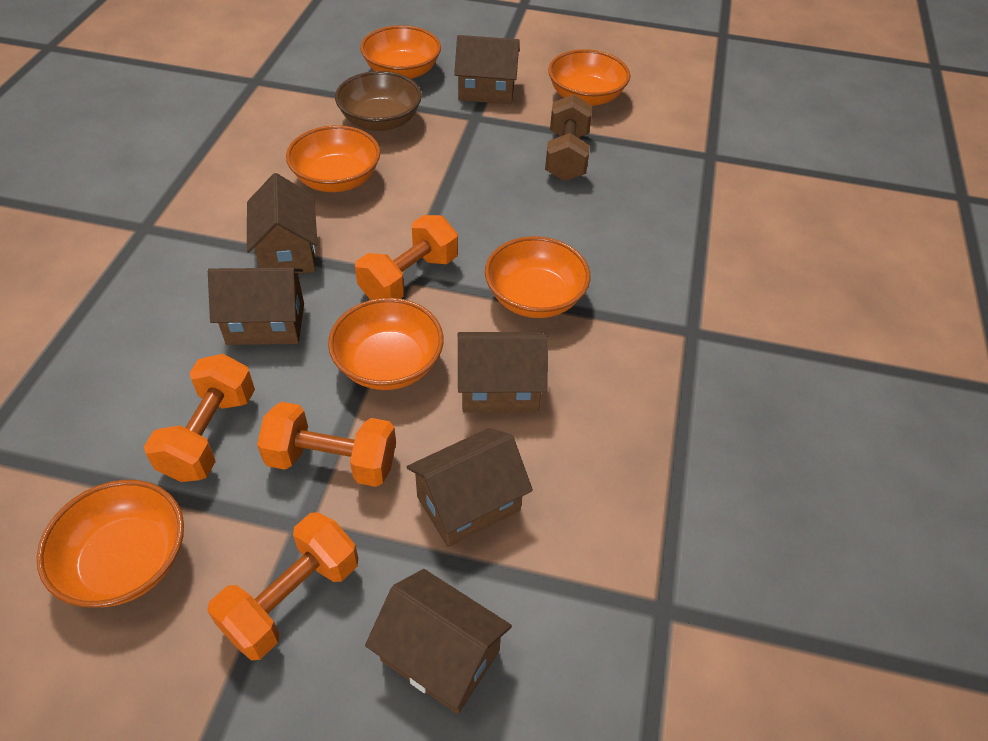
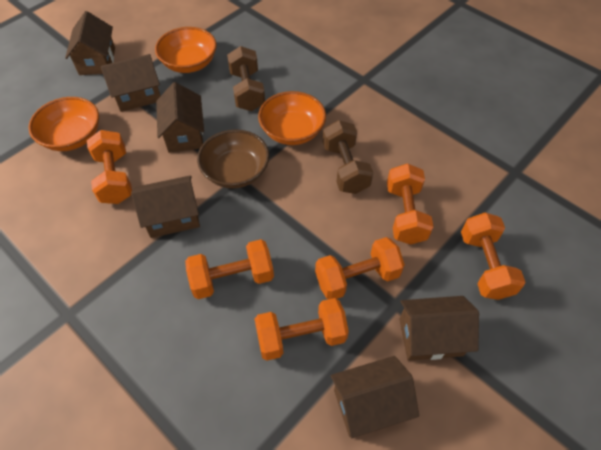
brown dumbbell: 1 -> 2
orange bowl: 6 -> 3
orange dumbbell: 4 -> 6

